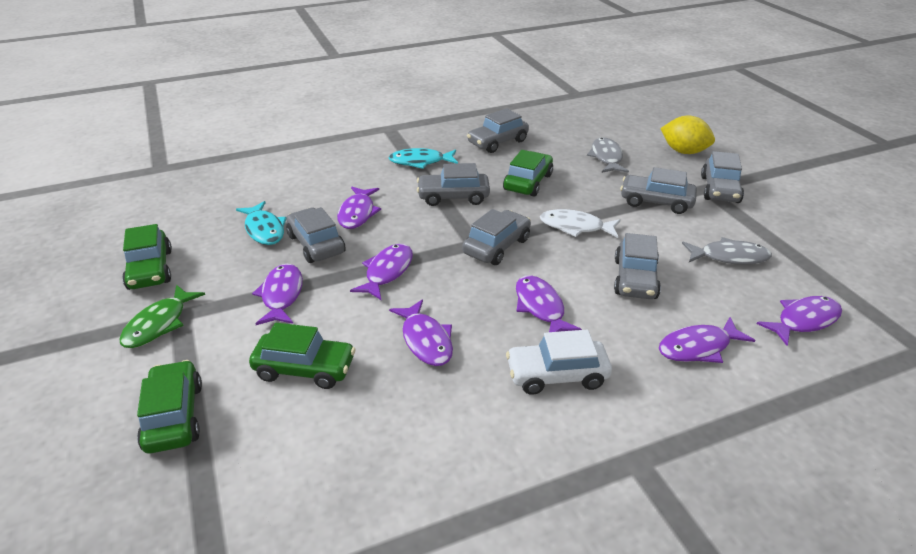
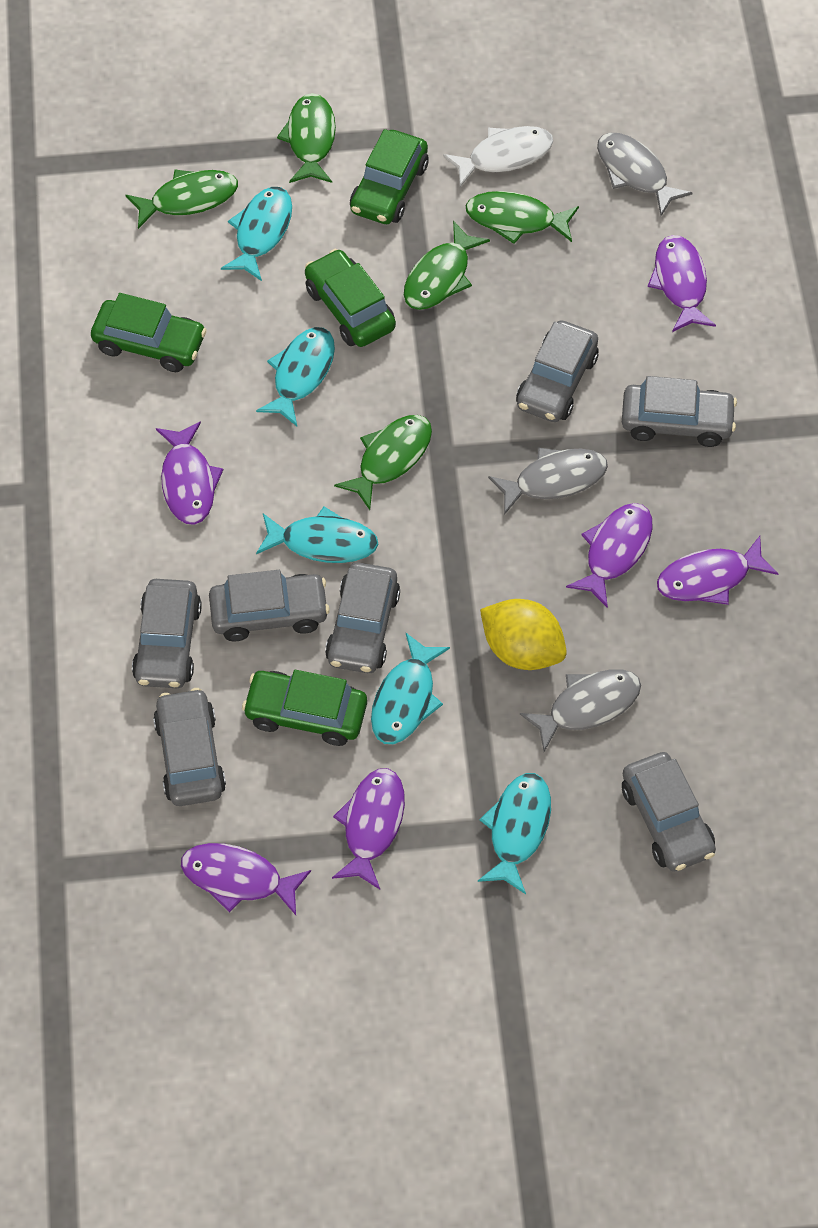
green fish: 1 -> 5
grey fish: 2 -> 3
purple fish: 7 -> 6
turquoise fish: 2 -> 5
white car: 1 -> 0

